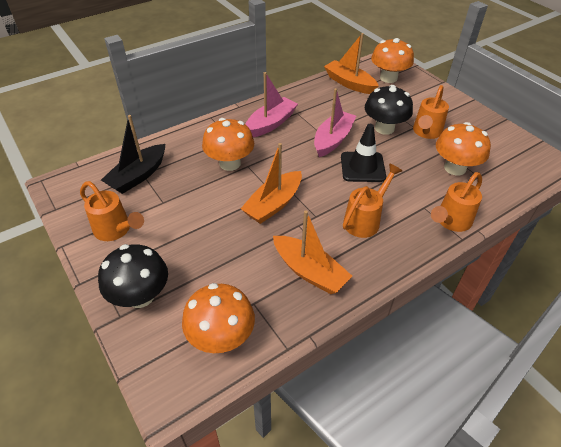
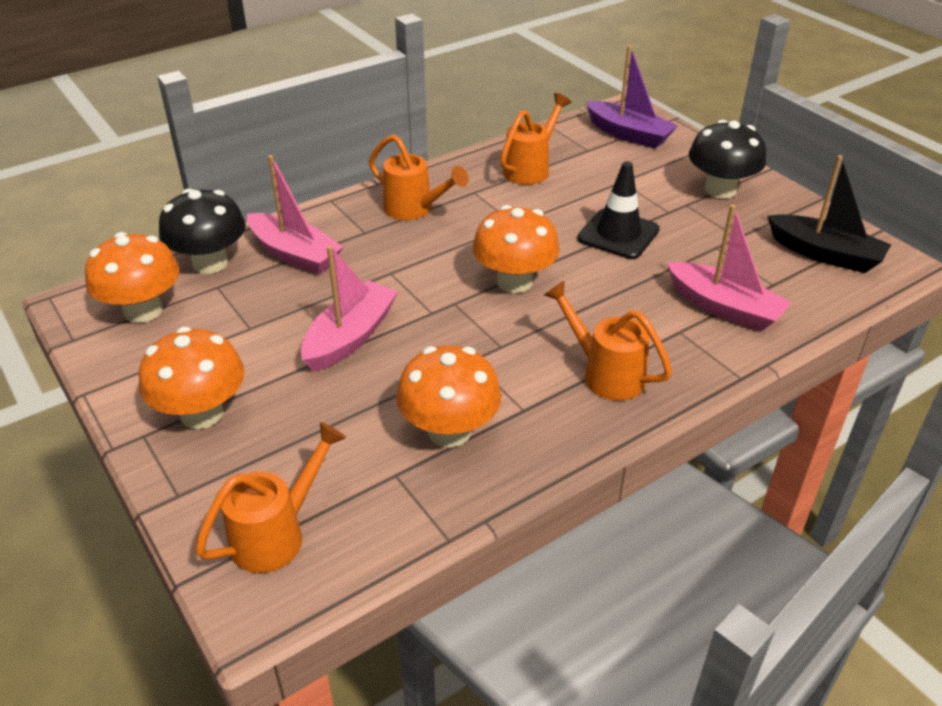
orange boat: 3 -> 0
pink boat: 2 -> 3
purple boat: 0 -> 1

